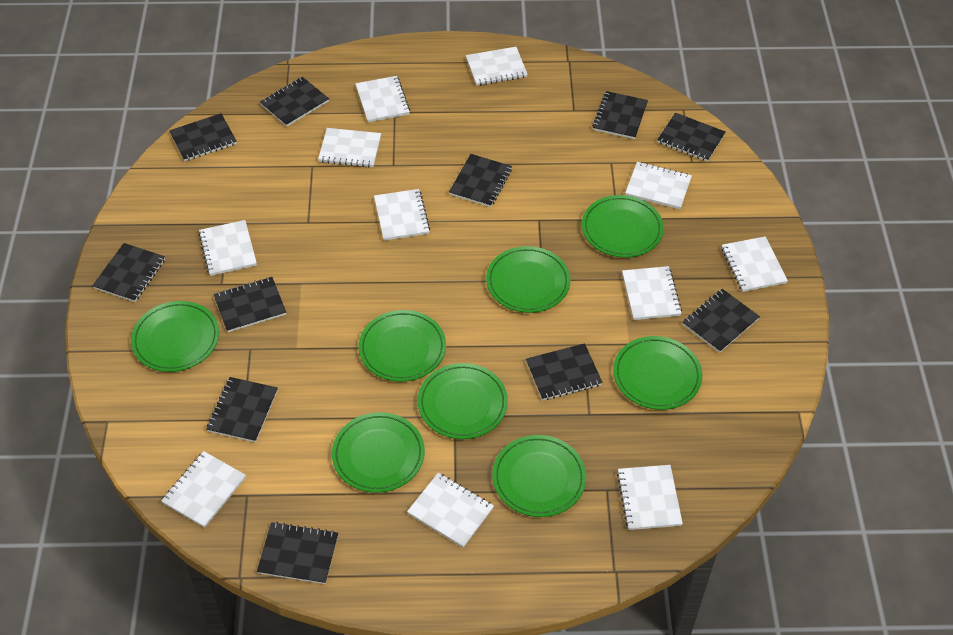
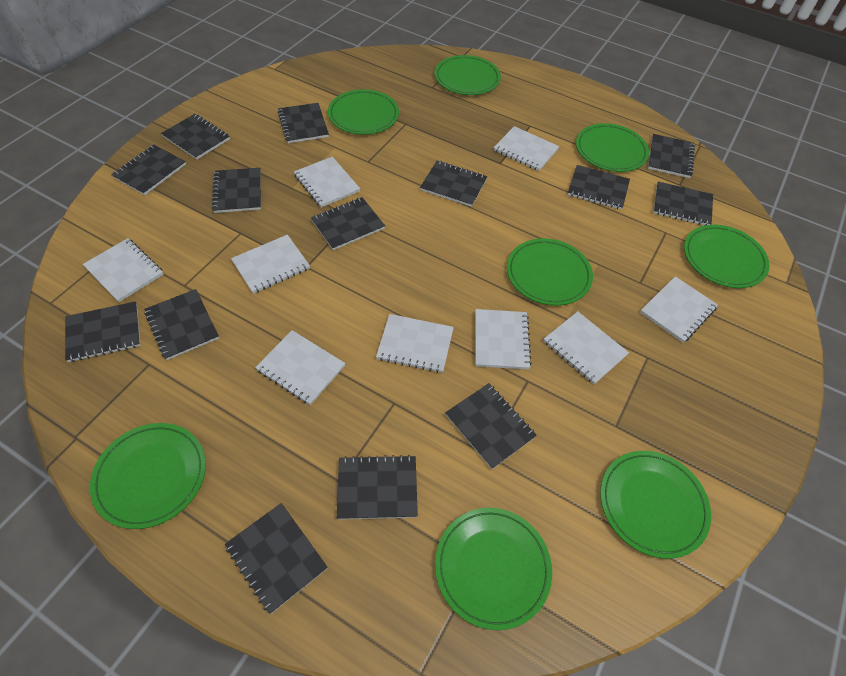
black notebook: 11 -> 14
white notebook: 11 -> 9

